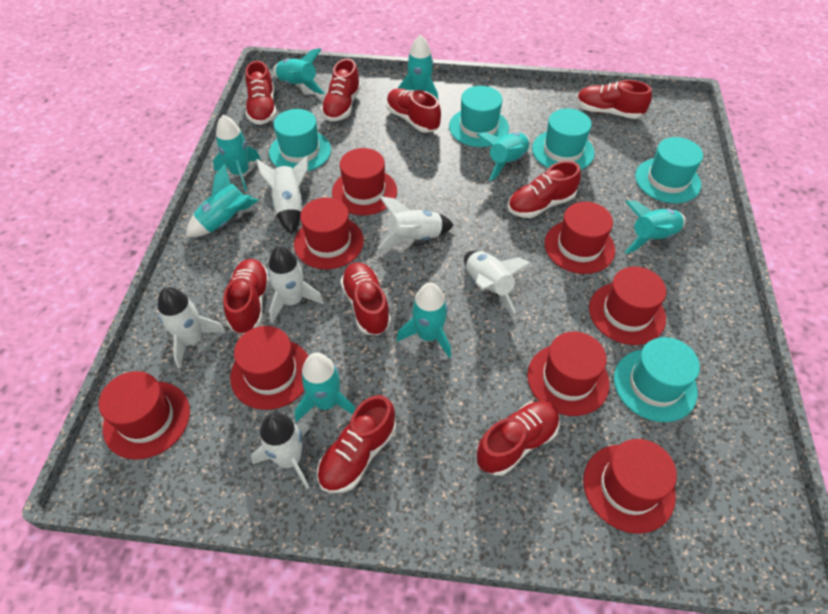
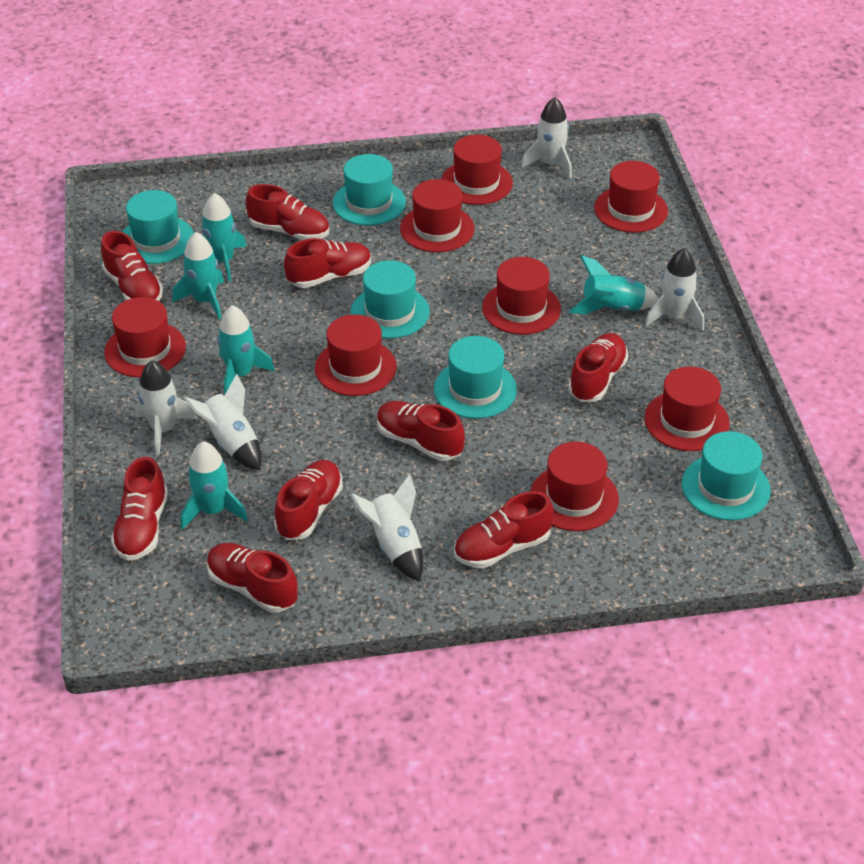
turquoise rocket: 8 -> 5
white rocket: 6 -> 5

